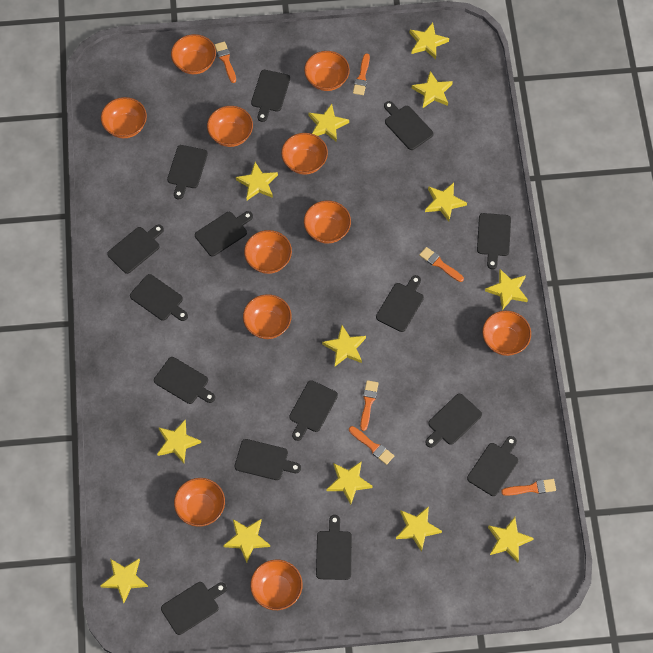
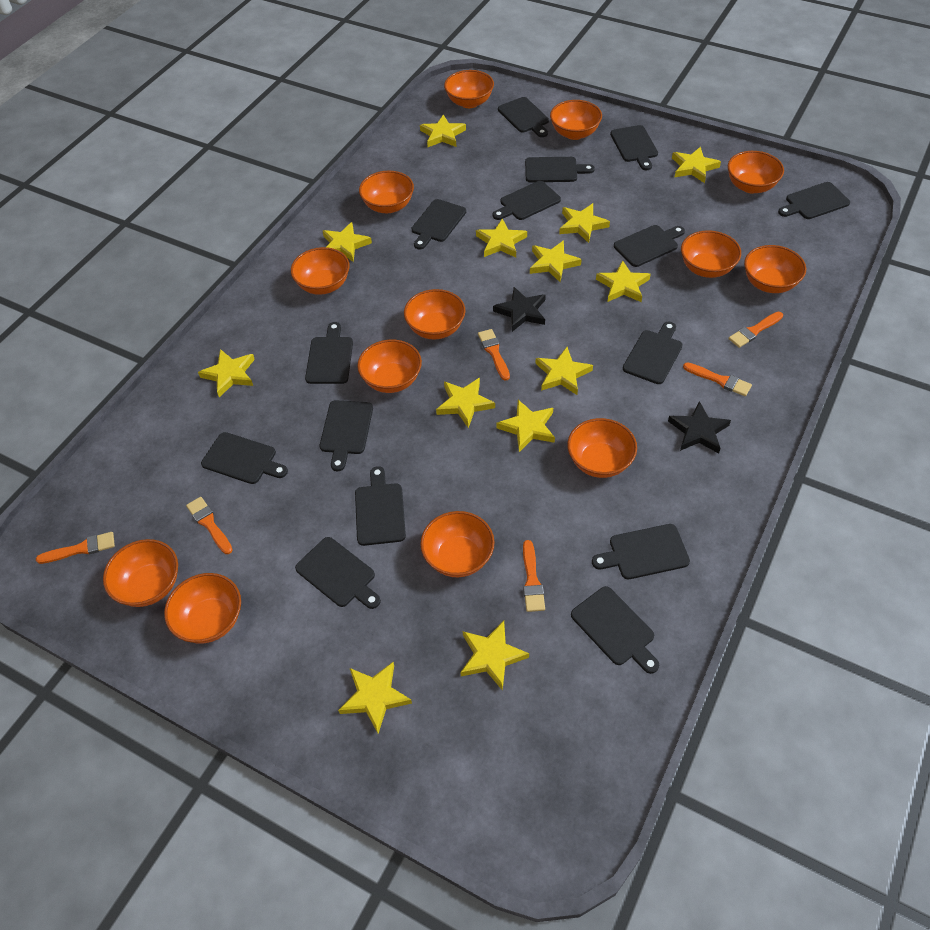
black star: 0 -> 2
orange bowl: 11 -> 13

